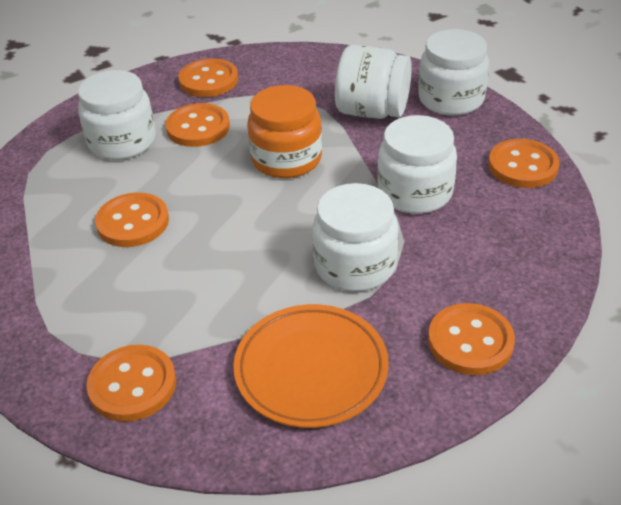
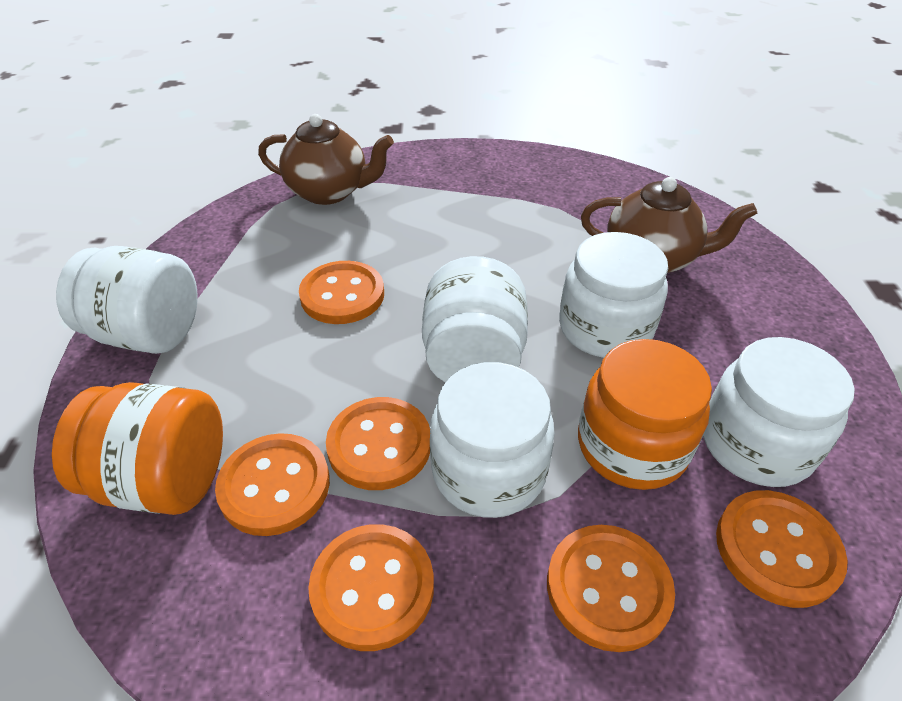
brown teapot: 0 -> 2
orange jar: 1 -> 2
orange plate: 1 -> 0

